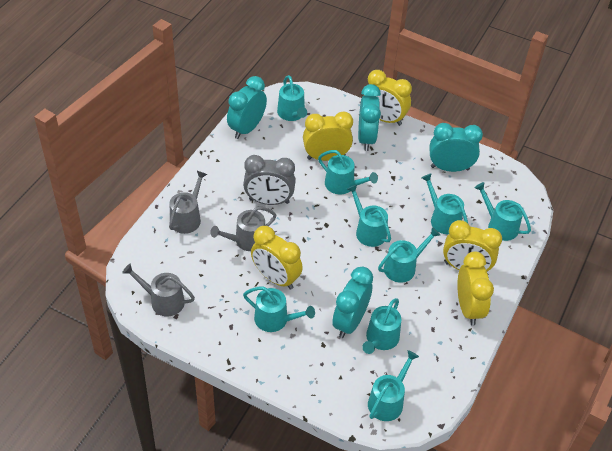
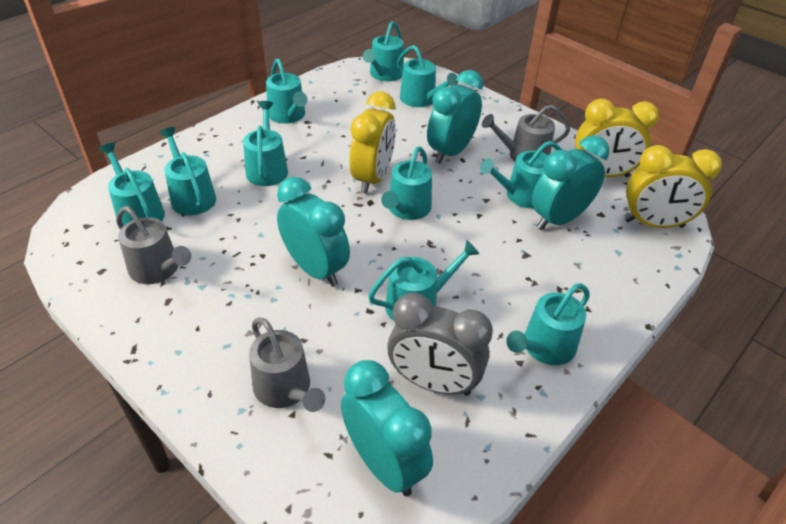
turquoise watering can: 9 -> 10
yellow clock: 5 -> 3

